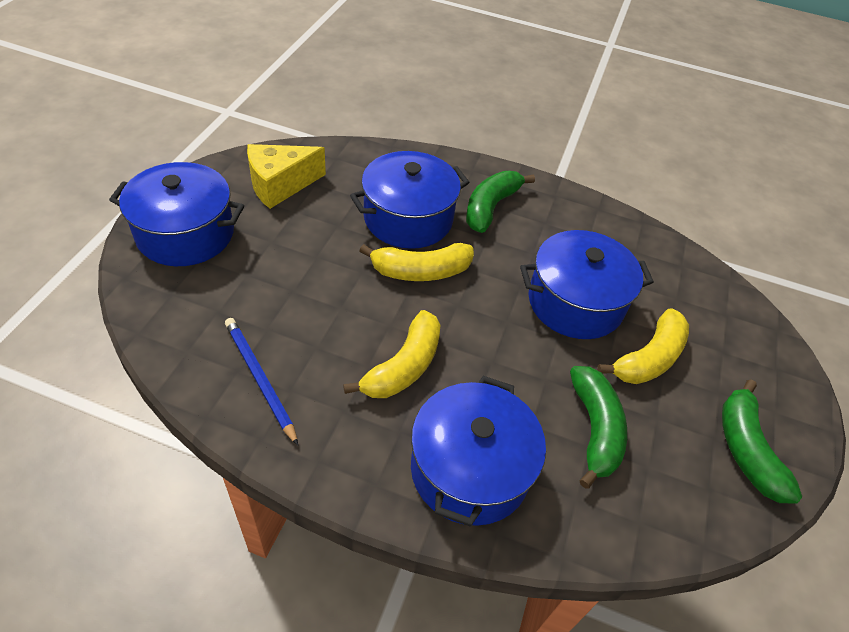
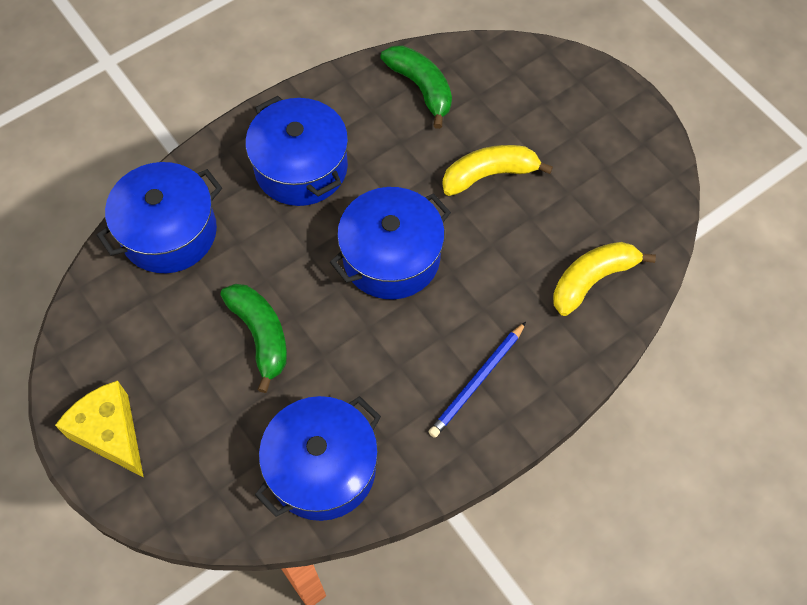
green banana: 3 -> 2
yellow banana: 3 -> 2

